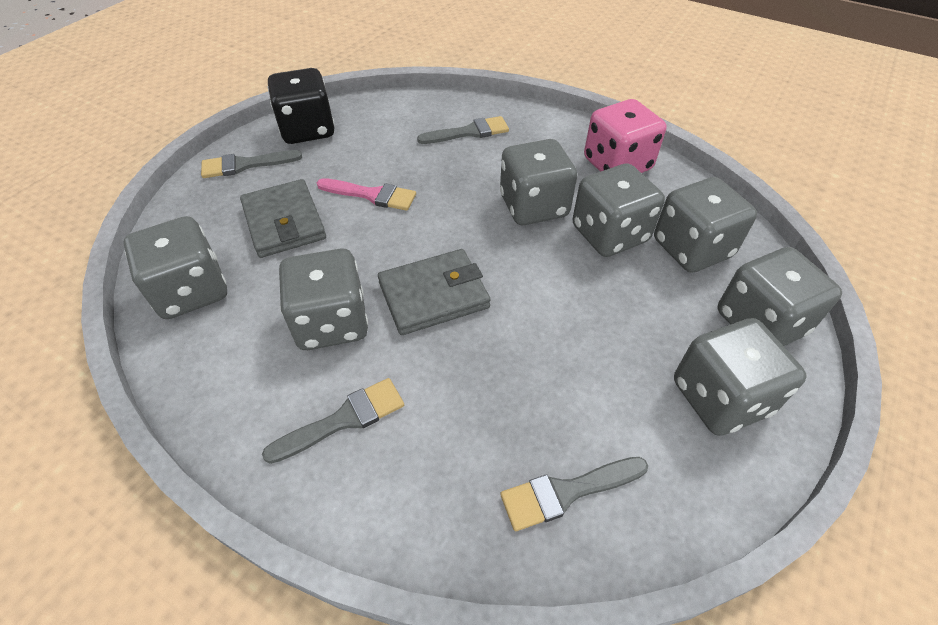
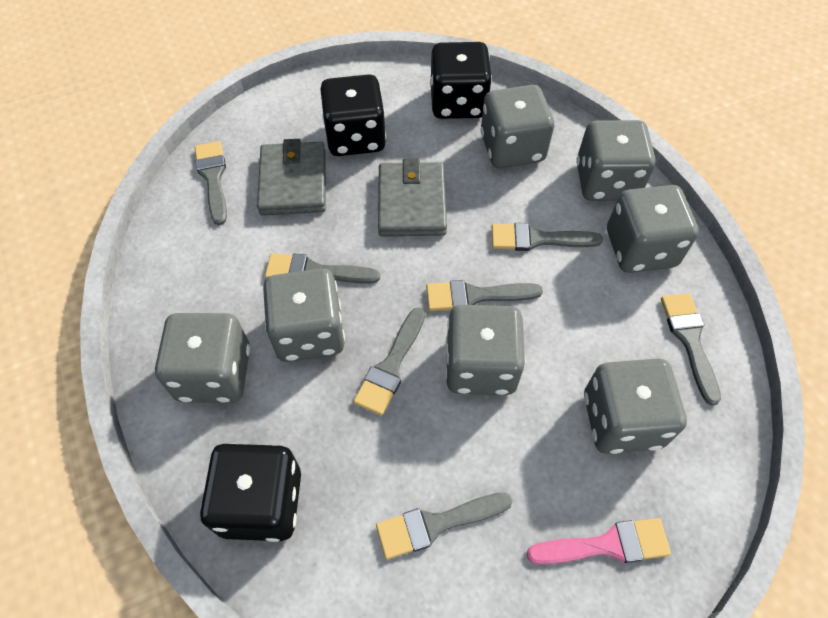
black dice: 1 -> 3
grey brush: 4 -> 7
pink dice: 1 -> 0

